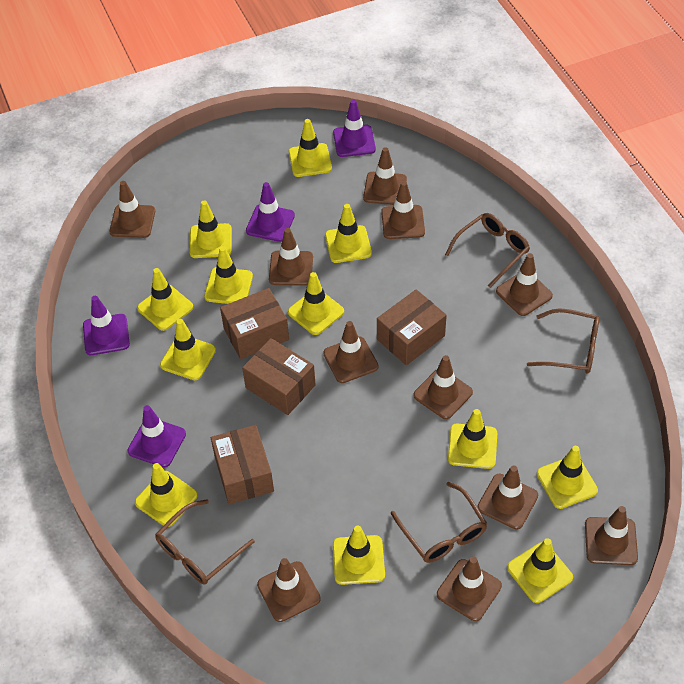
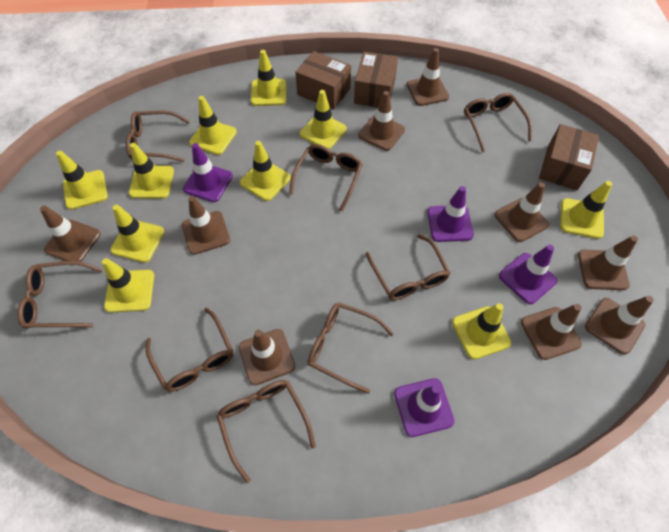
brown box: 4 -> 3
brown glasses: 4 -> 8
brown traffic cone: 11 -> 9
yellow traffic cone: 12 -> 10

